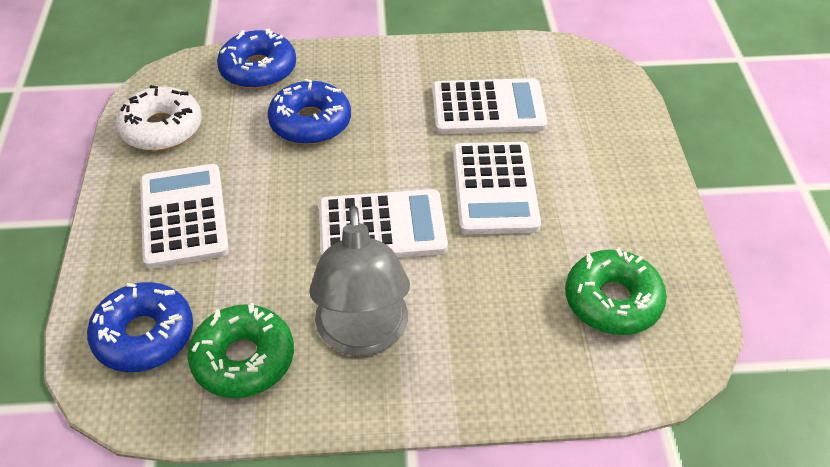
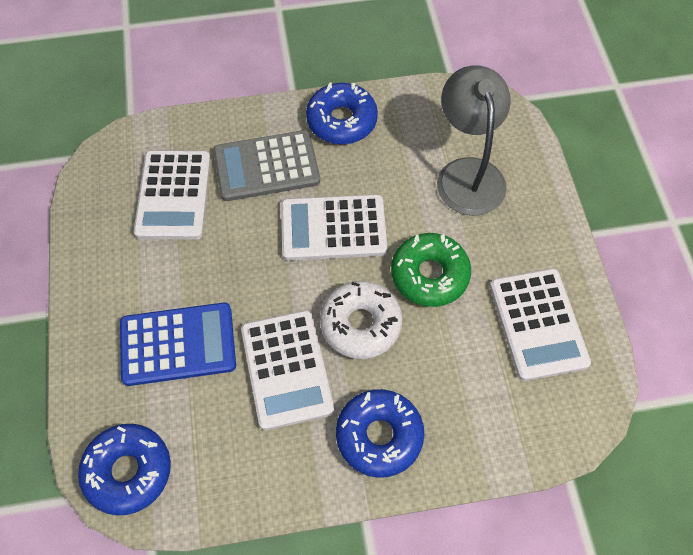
blue calculator: 0 -> 1
green donut: 2 -> 1
grey calculator: 0 -> 1

